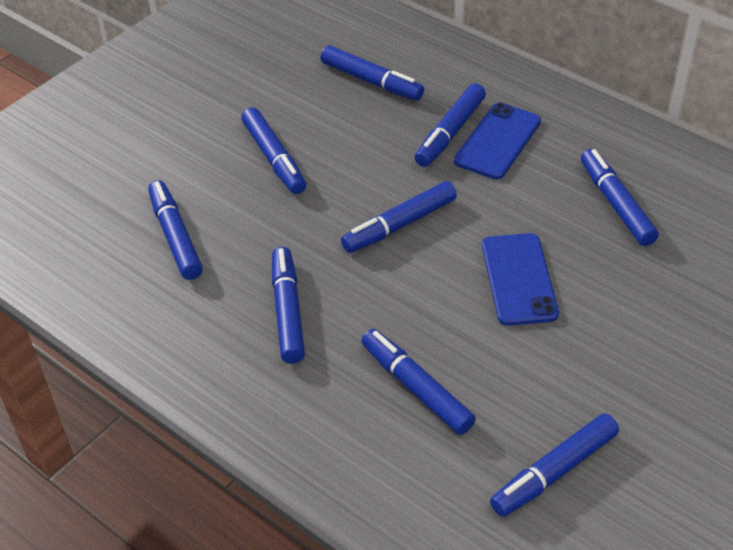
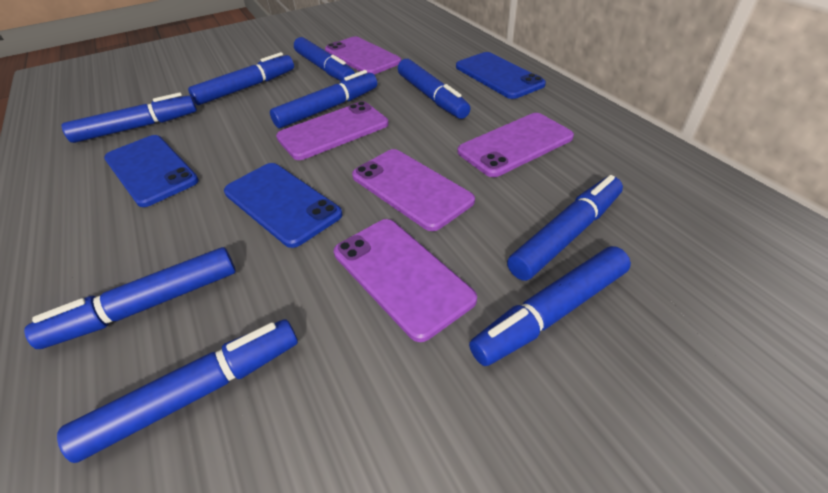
blue phone: 2 -> 3
purple phone: 0 -> 5

